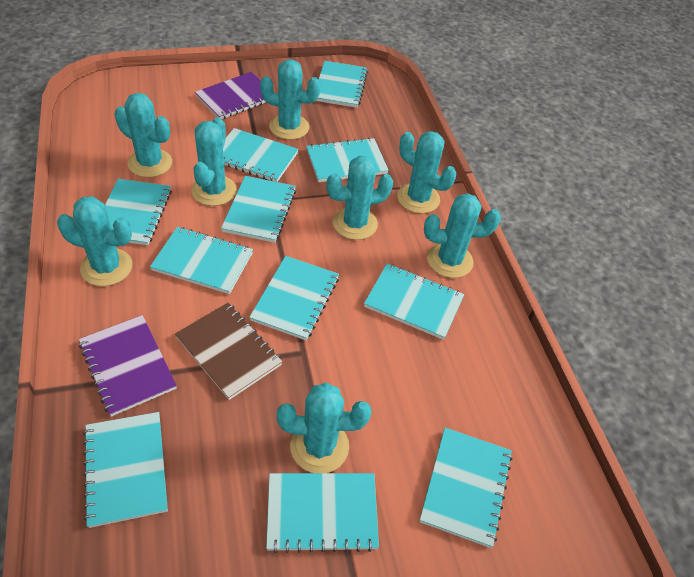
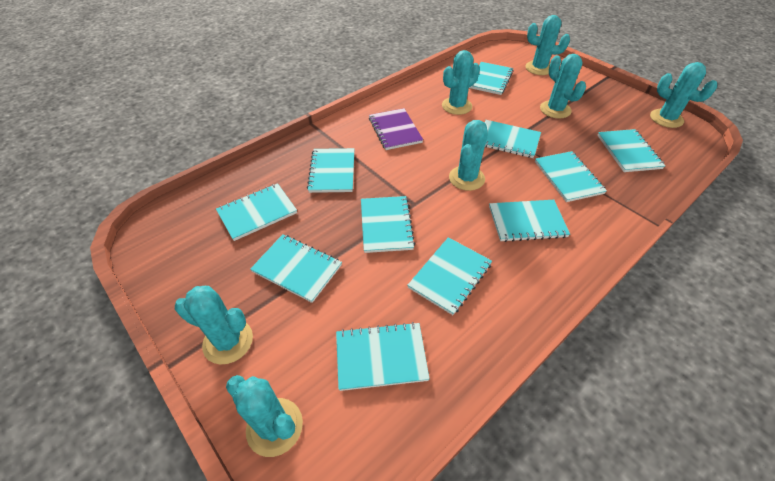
brown notebook: 1 -> 0
purple notebook: 2 -> 1
turquoise cactus: 8 -> 7

